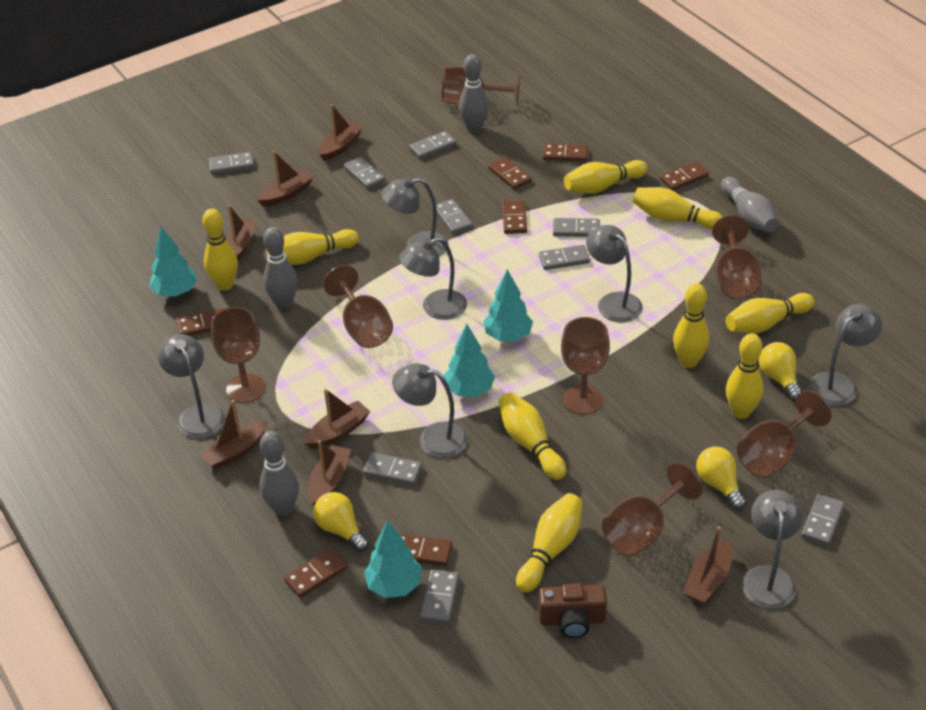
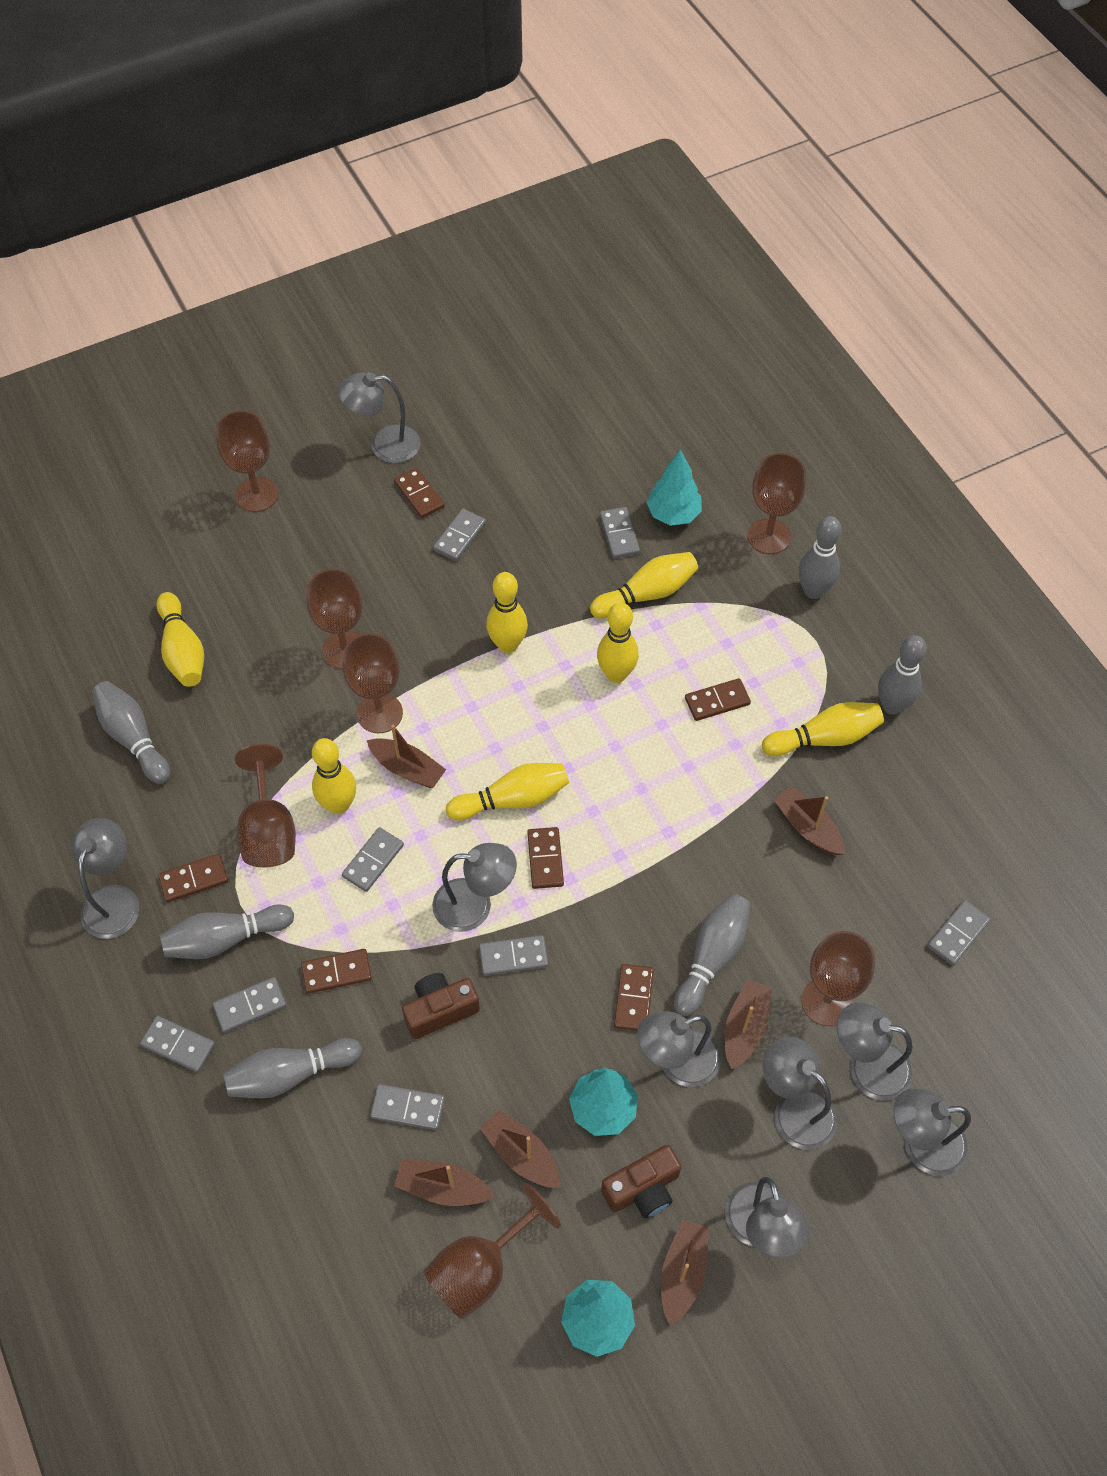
brown boat: 7 -> 6
brown camera: 1 -> 2
brown domino: 7 -> 6
grey bowling pin: 4 -> 6
grey domino: 9 -> 8
grey lamp: 7 -> 8
turquoise tree: 4 -> 3
yellow bowling pin: 9 -> 7
yellow light bulb: 3 -> 0

